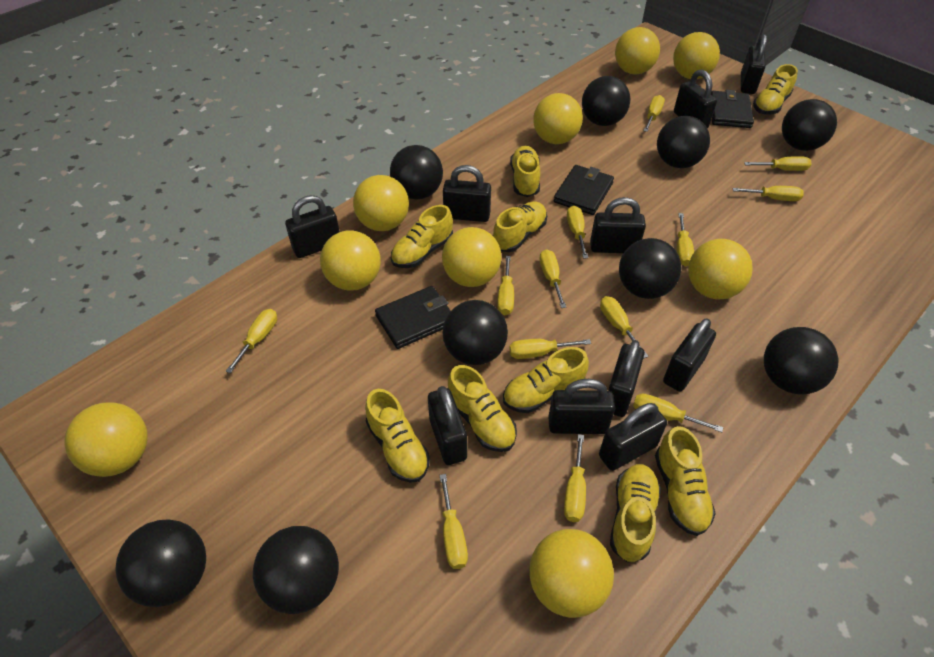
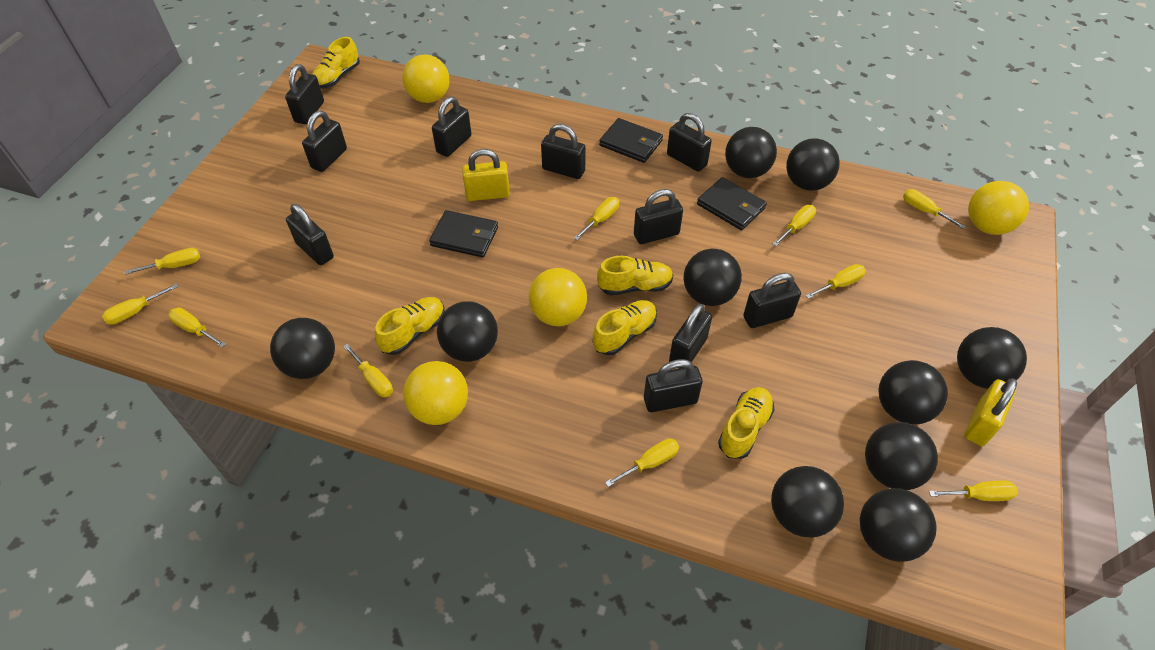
black ball: 9 -> 10
yellow ball: 9 -> 4
yellow padlock: 0 -> 2
yellow screwdriver: 13 -> 10
yellow shoe: 9 -> 5

